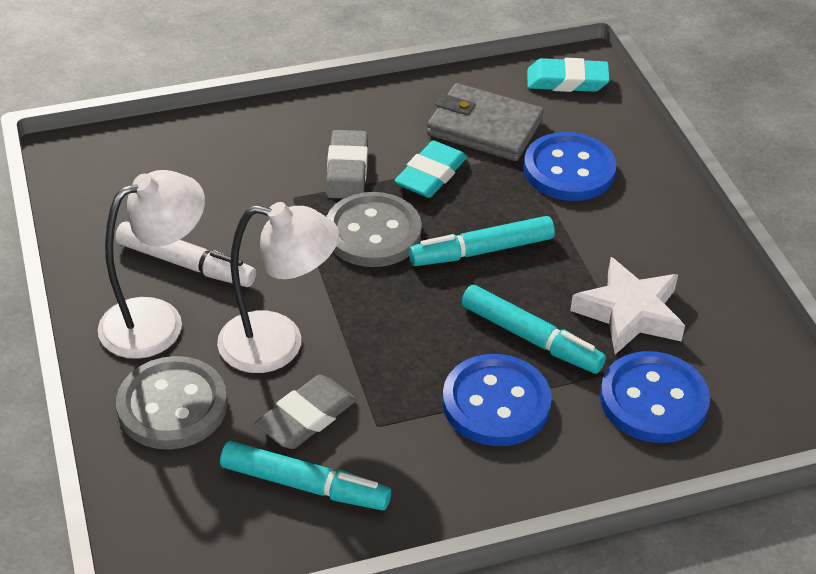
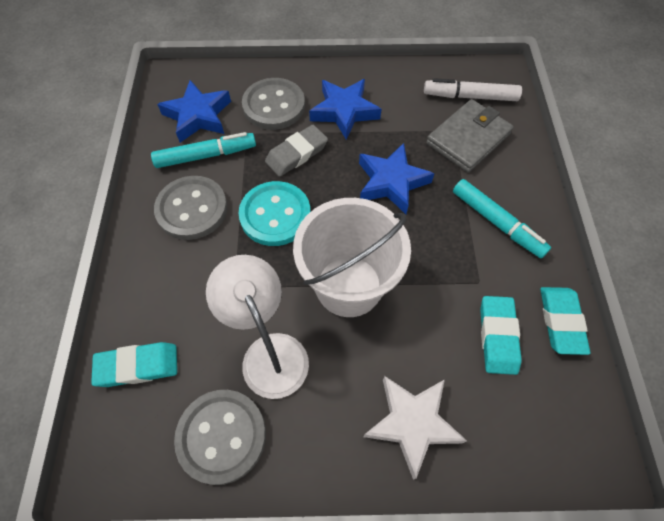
blue button: 3 -> 0
blue star: 0 -> 3
grey button: 2 -> 3
grey eraser: 2 -> 1
turquoise button: 0 -> 1
turquoise eraser: 2 -> 3
turquoise marker: 3 -> 2
white bucket: 0 -> 1
white lamp: 2 -> 1

